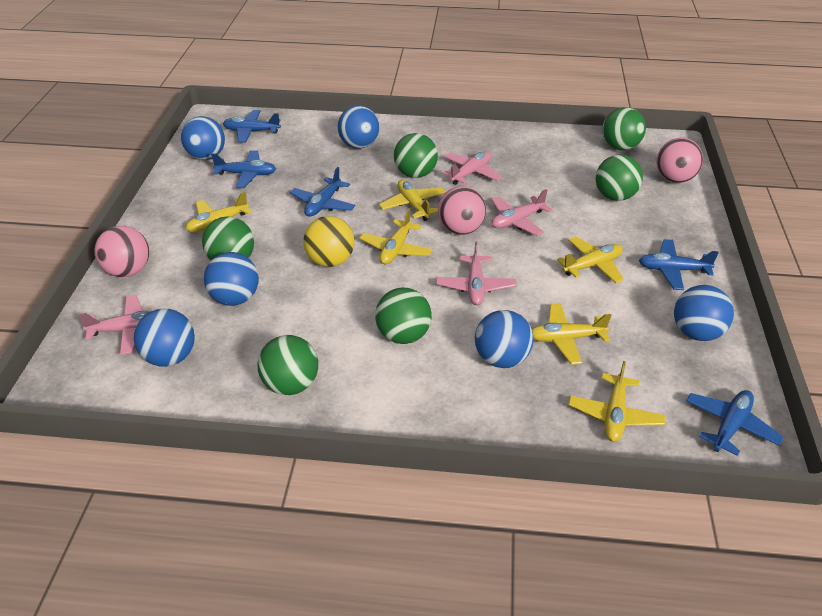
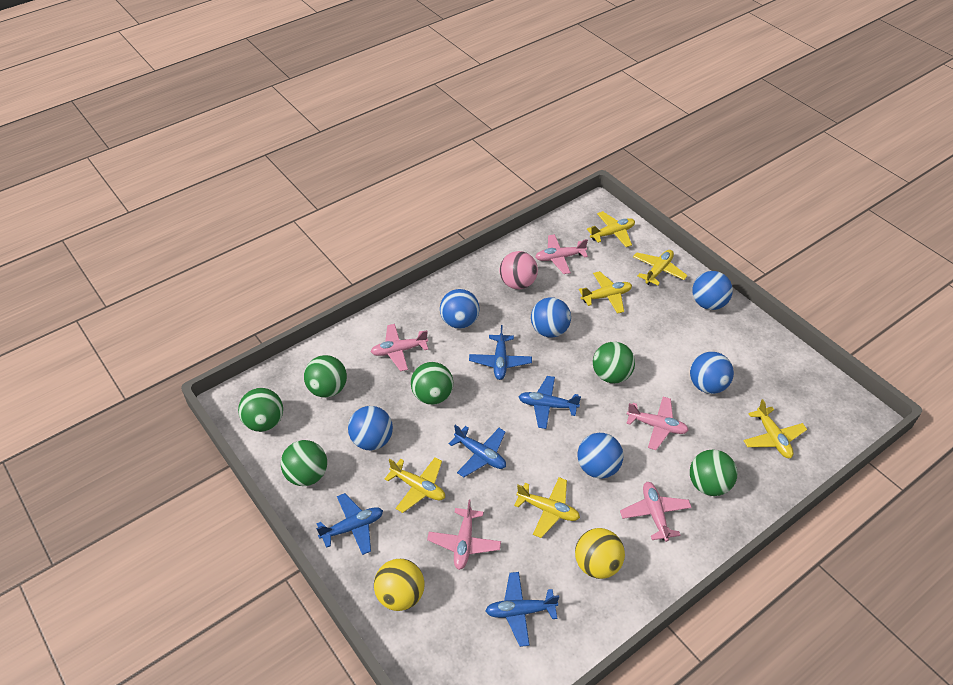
pink ball: 3 -> 1
pink plane: 4 -> 5
yellow ball: 1 -> 2

